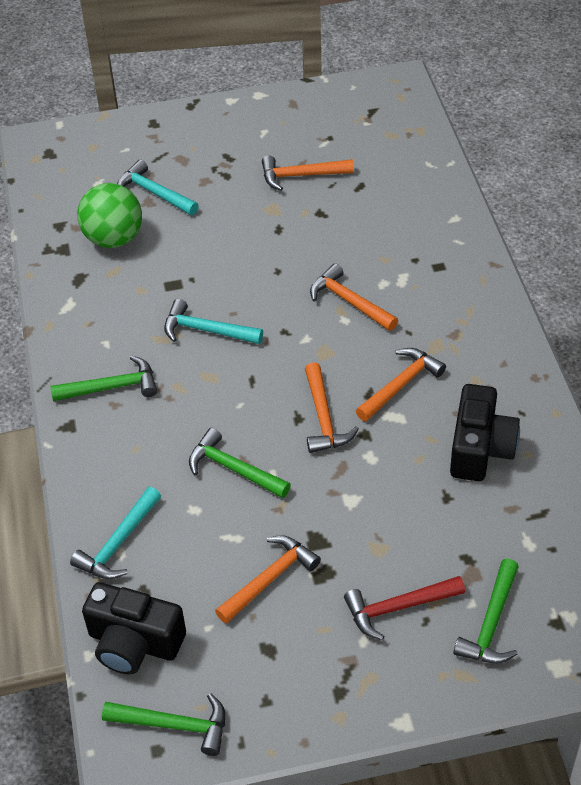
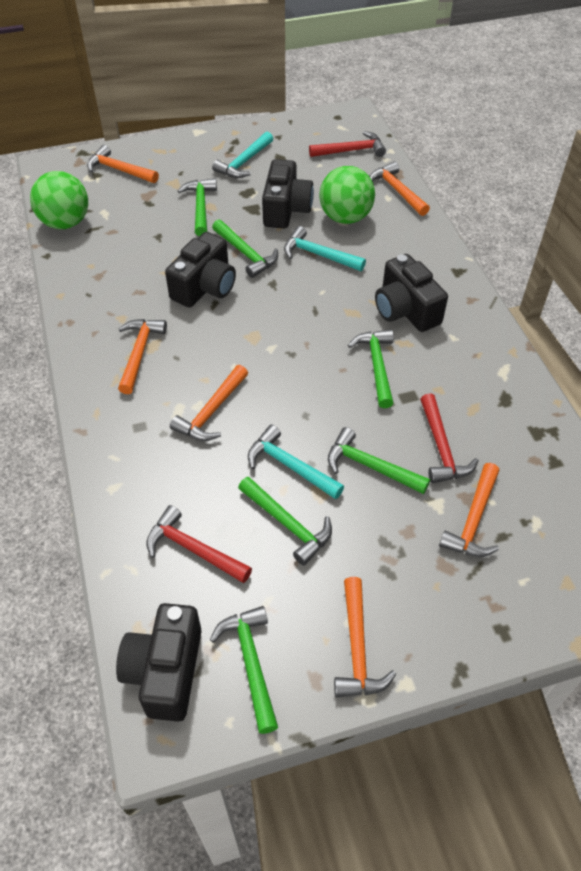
black camera: 2 -> 4
green ball: 1 -> 2
green hammer: 4 -> 6
orange hammer: 5 -> 6
red hammer: 1 -> 3

